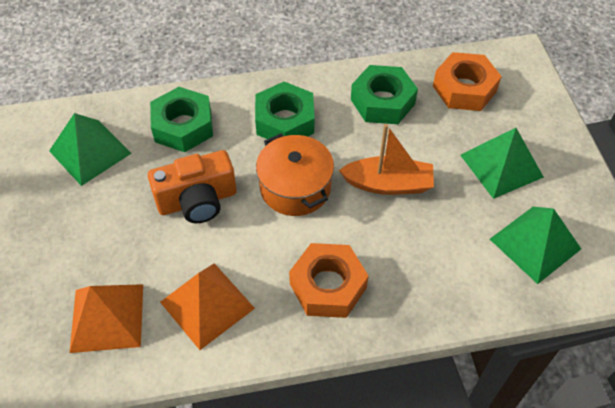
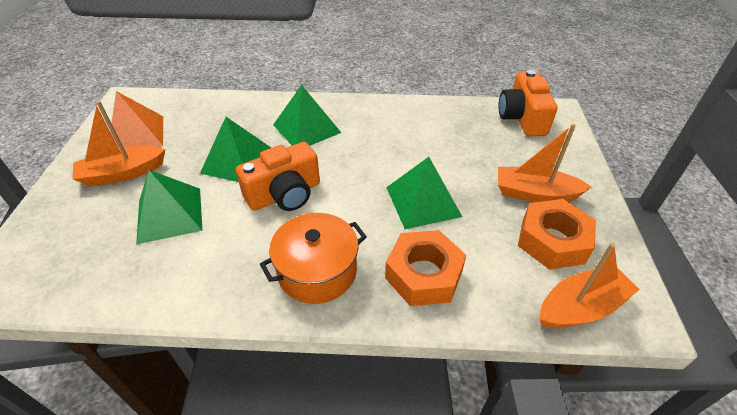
green nut: 3 -> 0
green pyramid: 3 -> 4
orange boat: 1 -> 3
orange camera: 1 -> 2
orange pyramid: 2 -> 1

